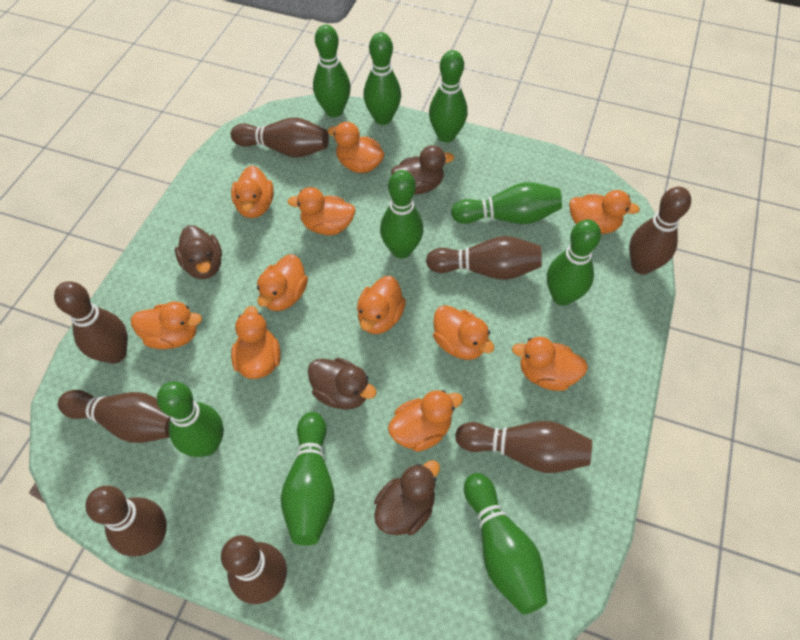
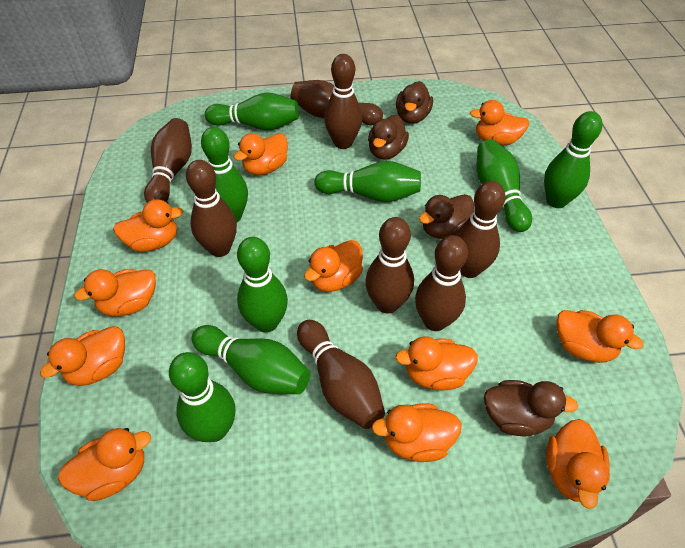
green bowling pin: 9 -> 8

